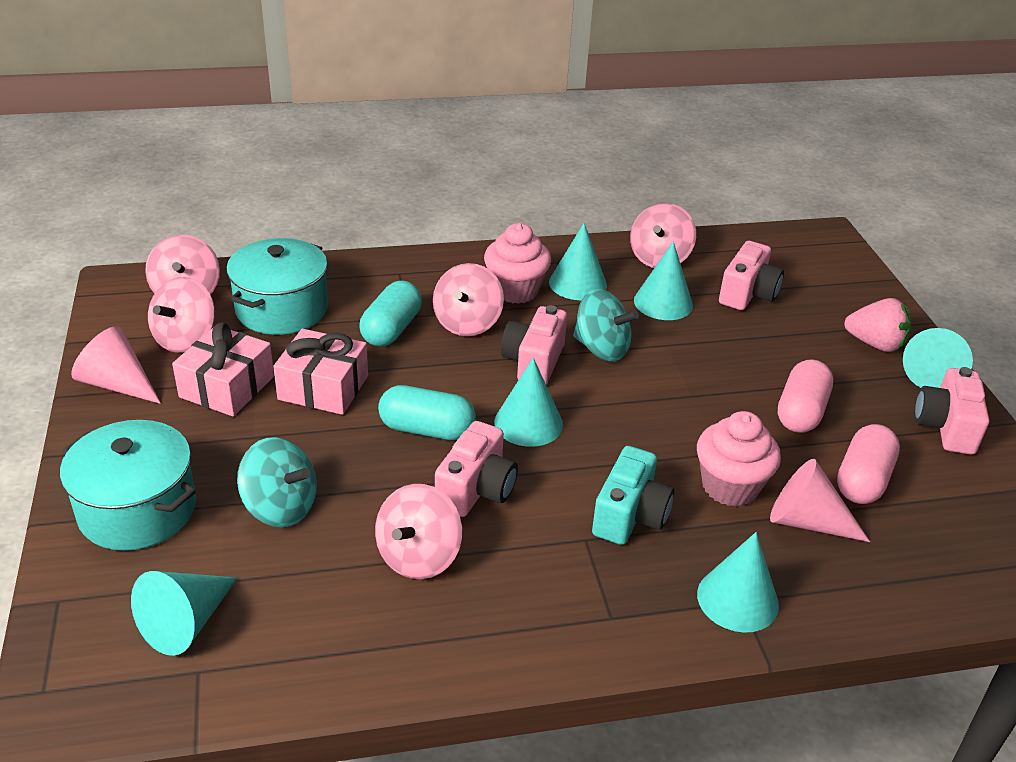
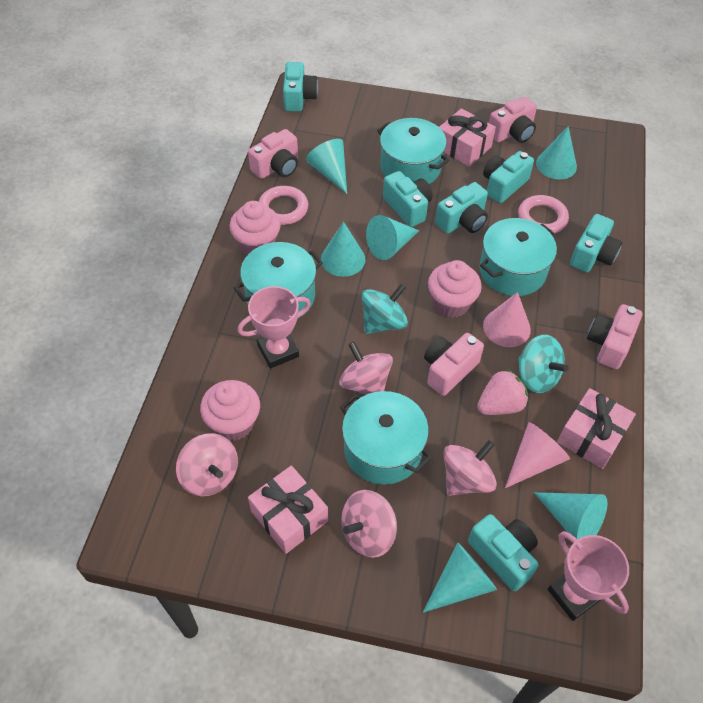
pink capsule: 2 -> 0
pink cupcake: 2 -> 3
pink gift: 2 -> 3
pink ring: 0 -> 2
pink spinning top: 5 -> 4
pink trophy: 0 -> 2
turquoise camera: 1 -> 6
turquoise capsule: 2 -> 0
turquoise pot: 2 -> 4

